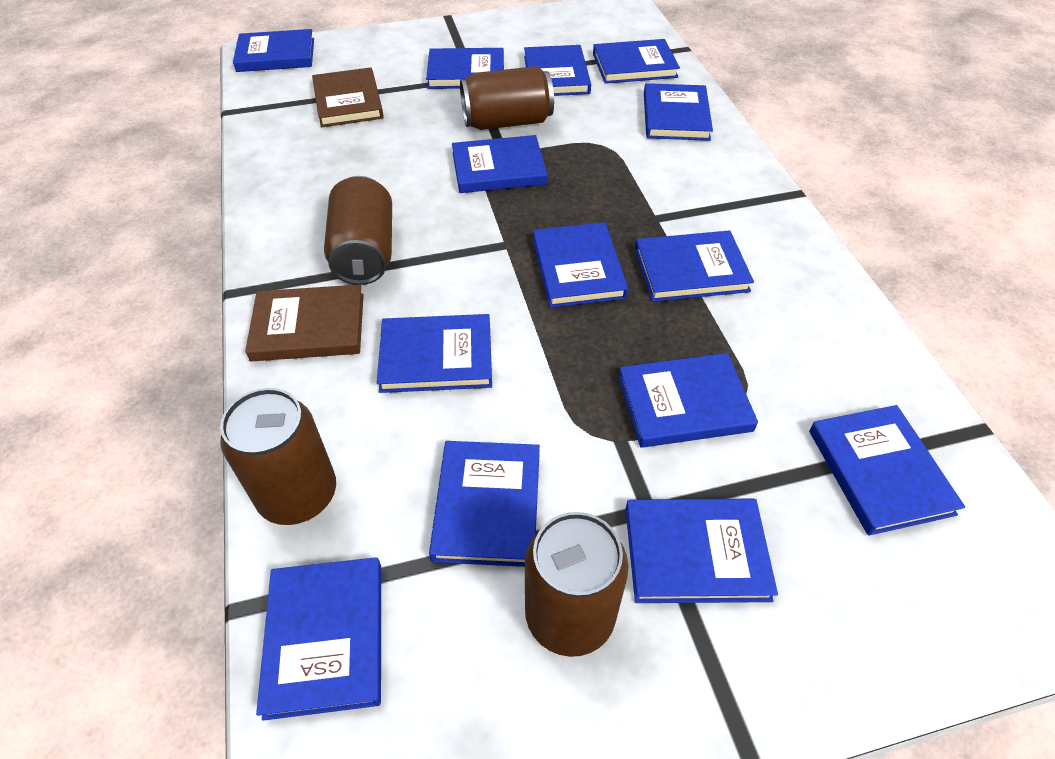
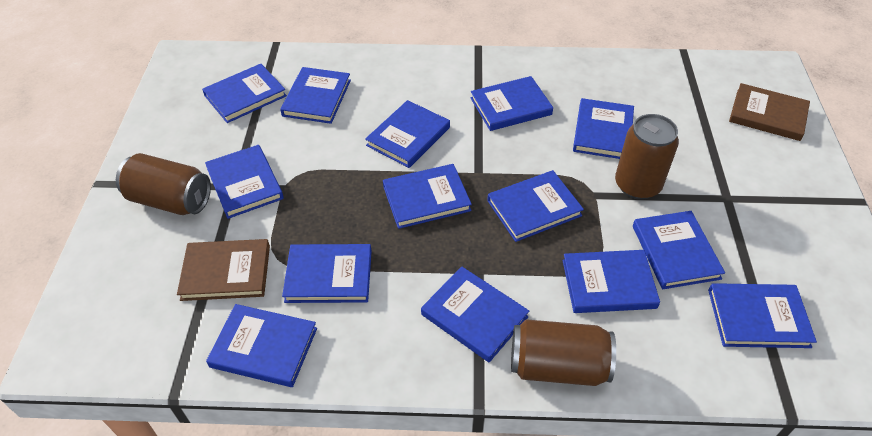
brown can: 4 -> 3

